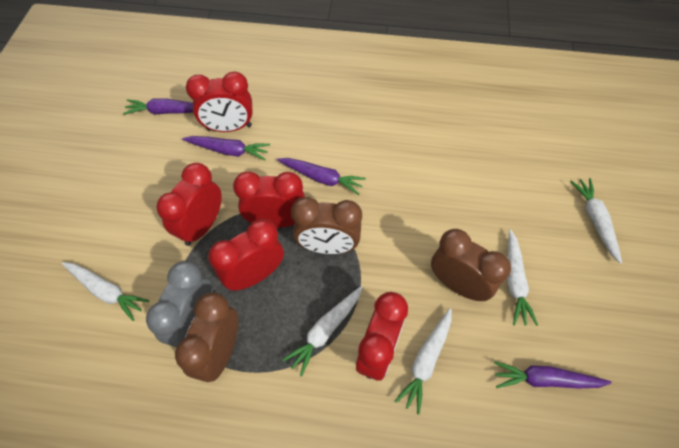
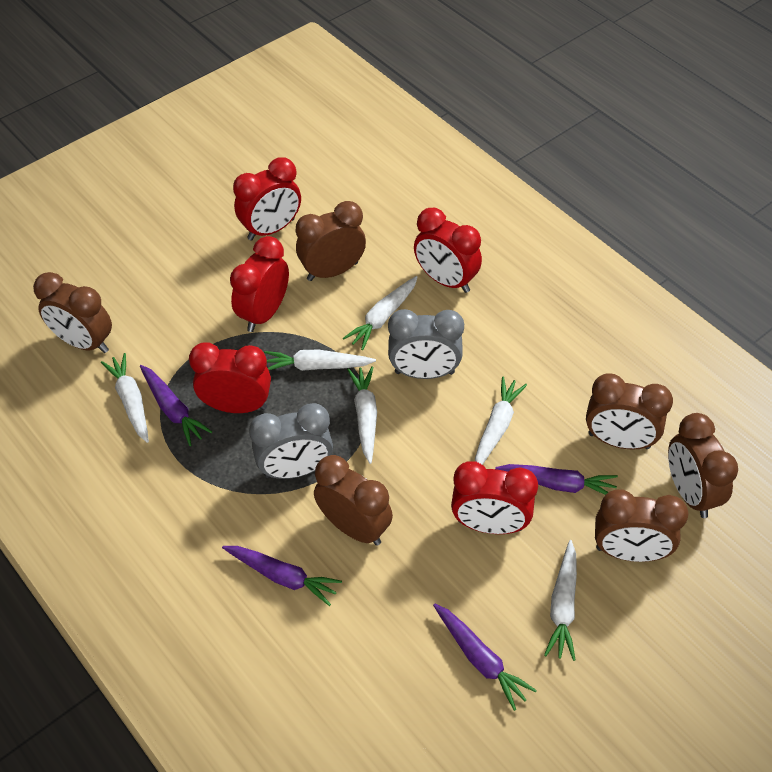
brown clock: 3 -> 6
grey clock: 1 -> 2
white carrot: 5 -> 6

